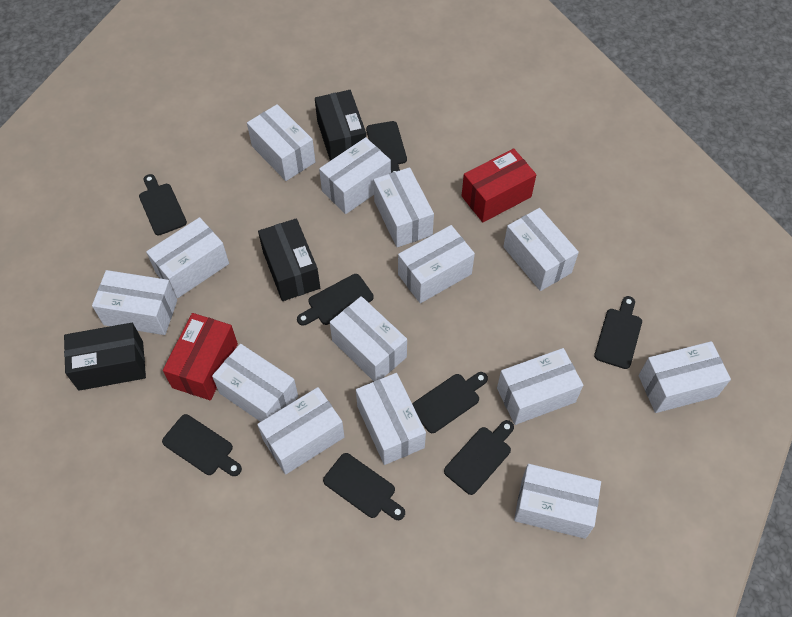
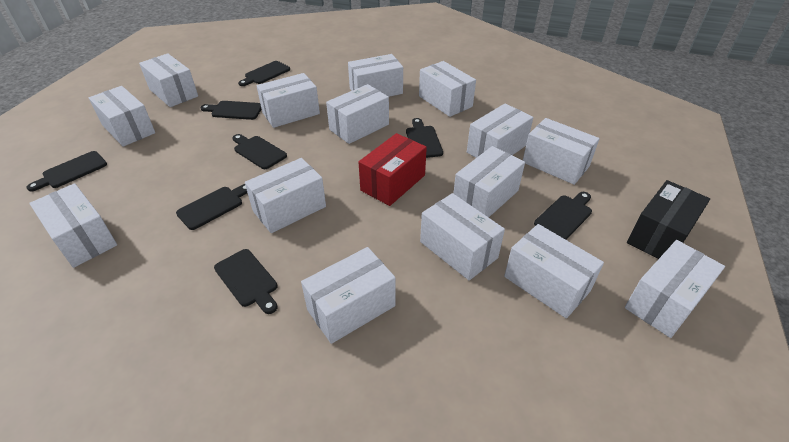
black box: 3 -> 1
red box: 2 -> 1
white box: 14 -> 15

